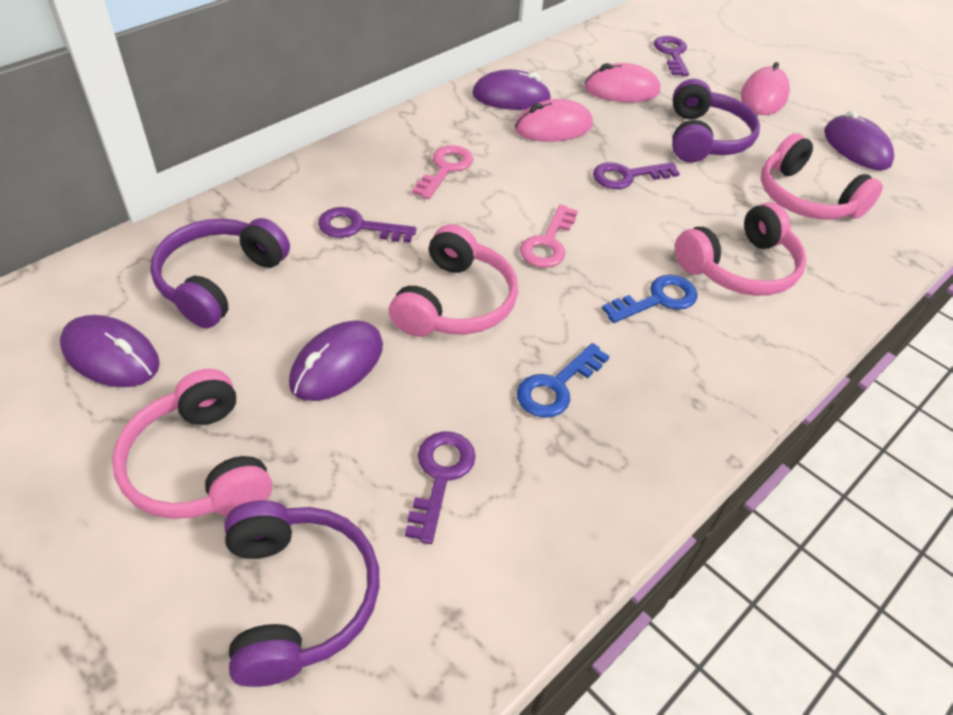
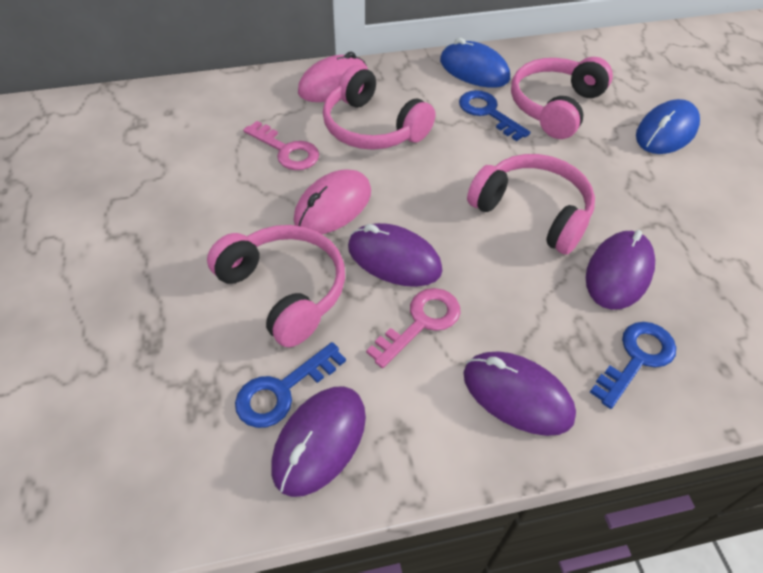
blue key: 2 -> 3
blue mouse: 0 -> 2
pink mouse: 3 -> 2
purple headphones: 3 -> 0
purple key: 4 -> 0

